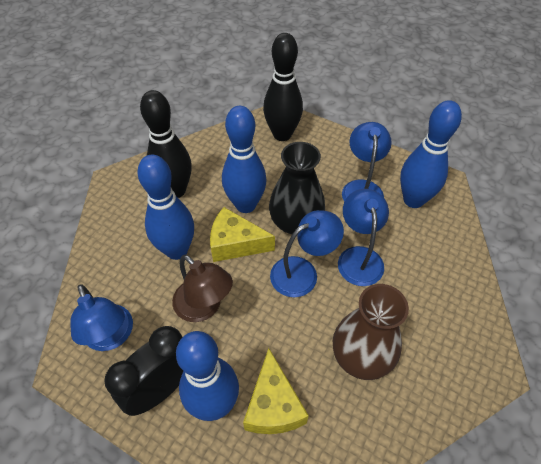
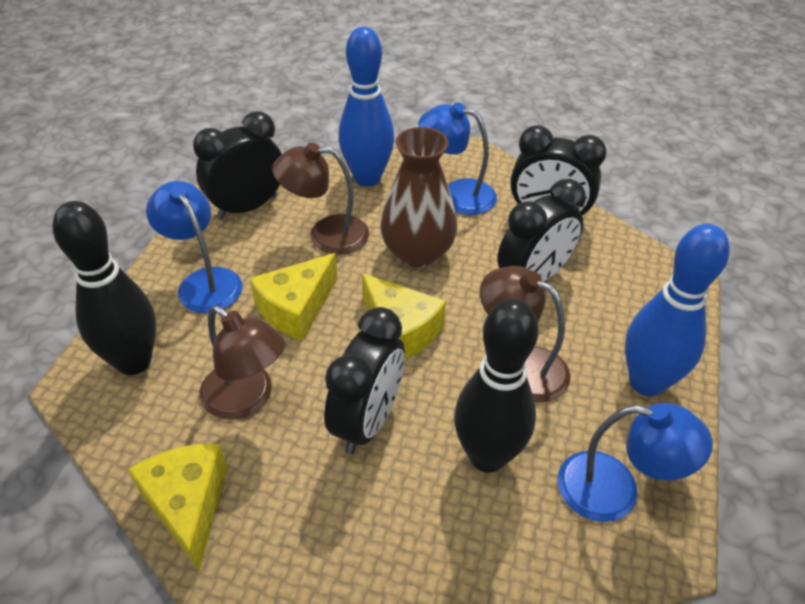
black clock: 1 -> 4
black vase: 1 -> 0
blue bowling pin: 4 -> 2
blue lamp: 4 -> 3
brown lamp: 1 -> 3
yellow cheese: 2 -> 3

